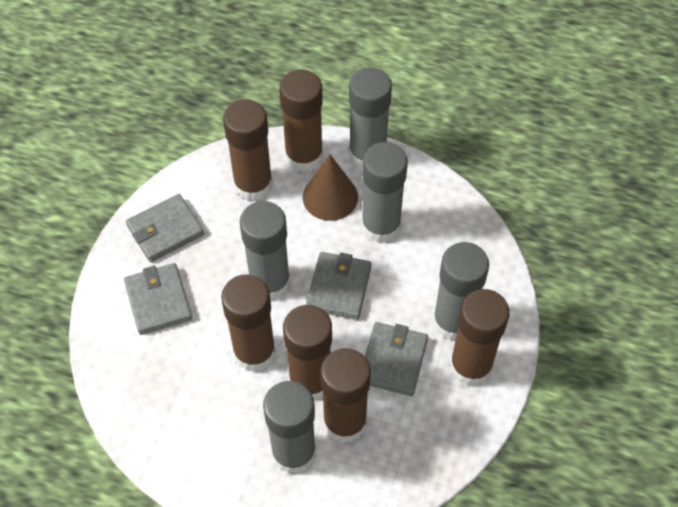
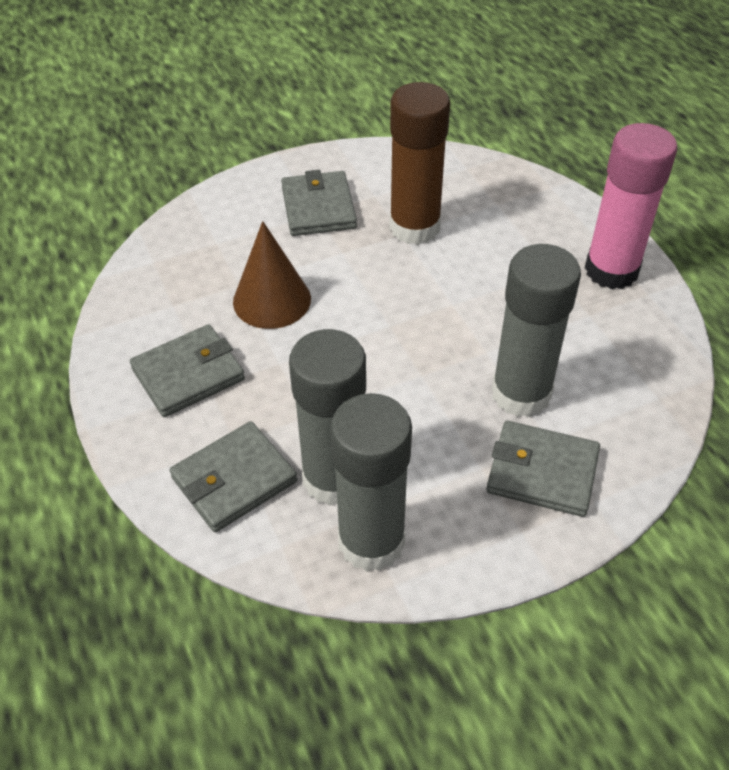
brown glue stick: 6 -> 1
grey glue stick: 5 -> 3
pink glue stick: 0 -> 1

